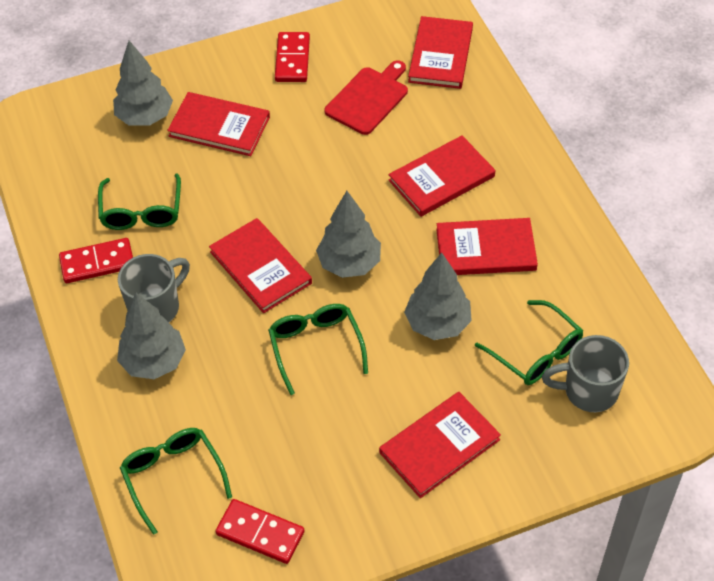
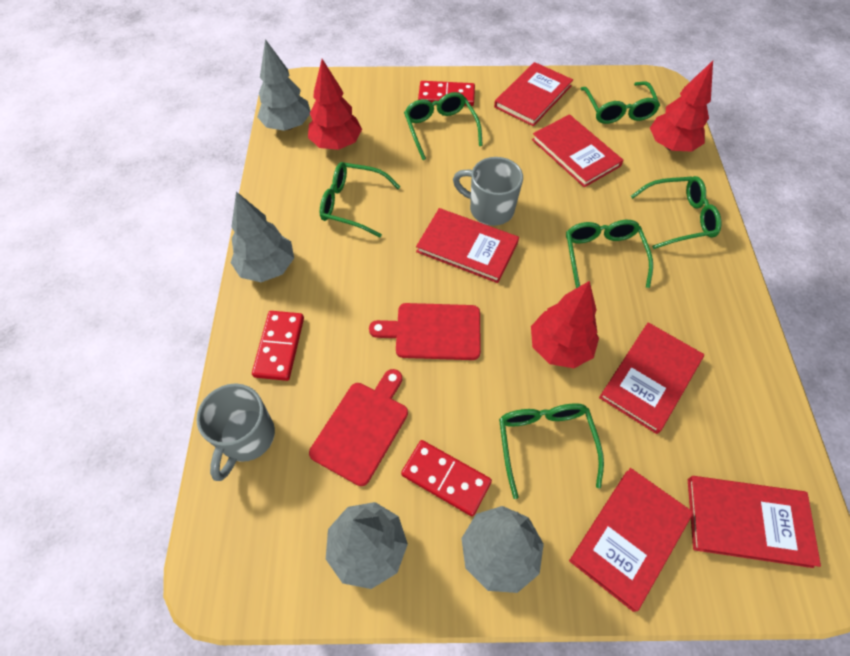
green glasses: 4 -> 6
red cutting board: 1 -> 2
red tree: 0 -> 3

